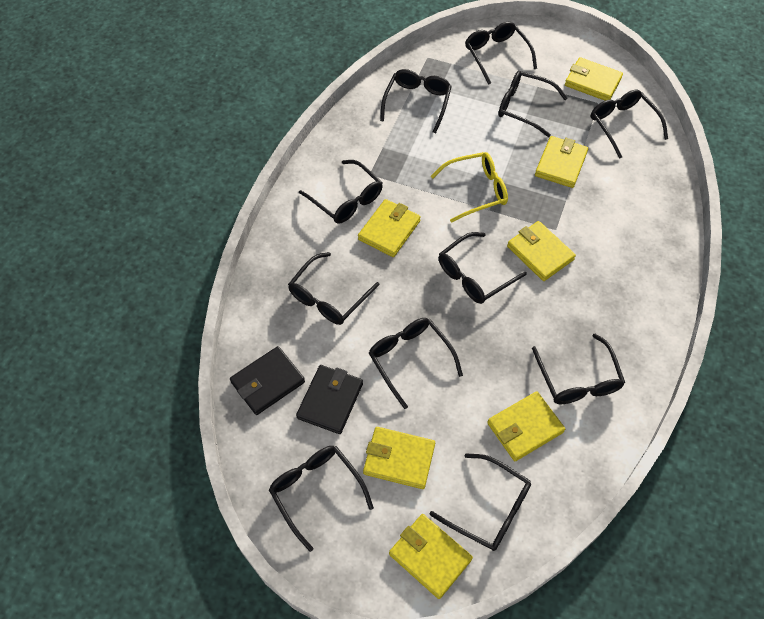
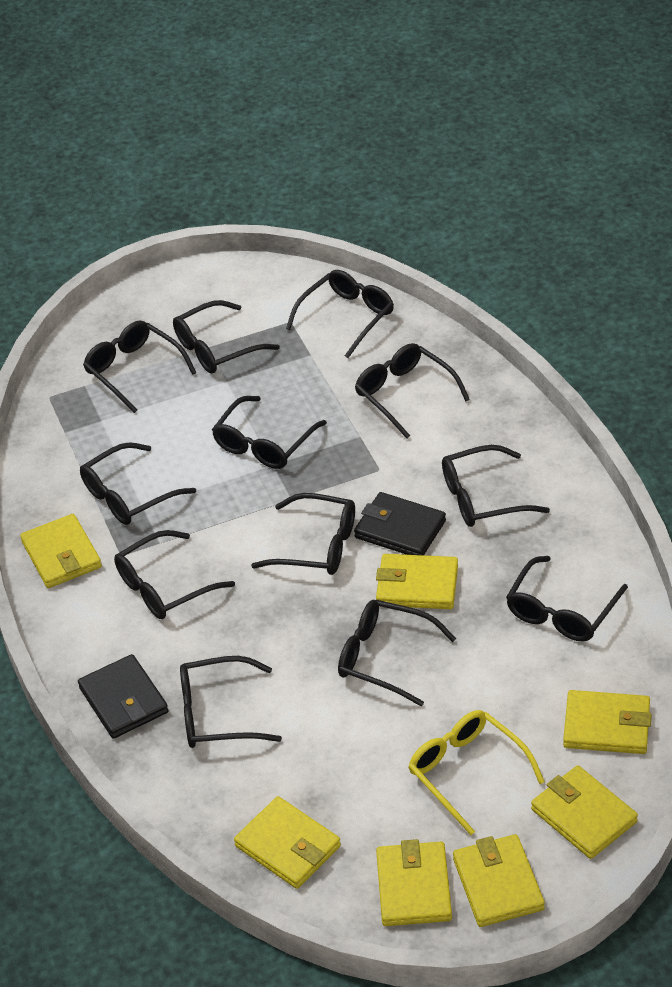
black glasses: 11 -> 12

